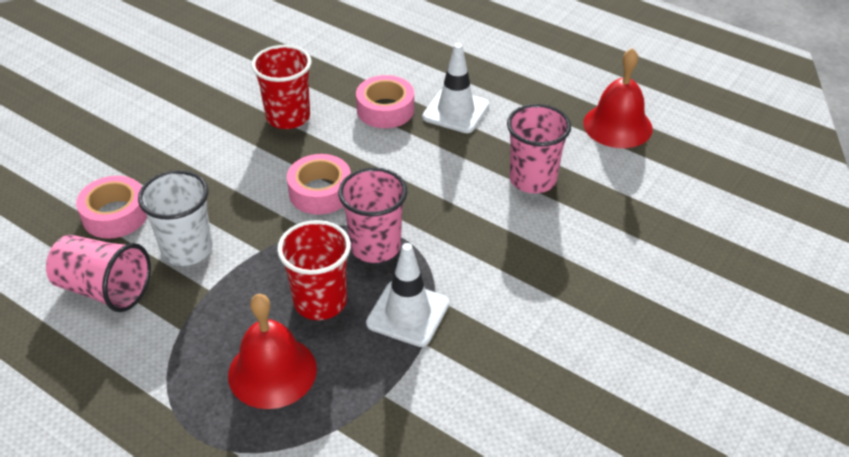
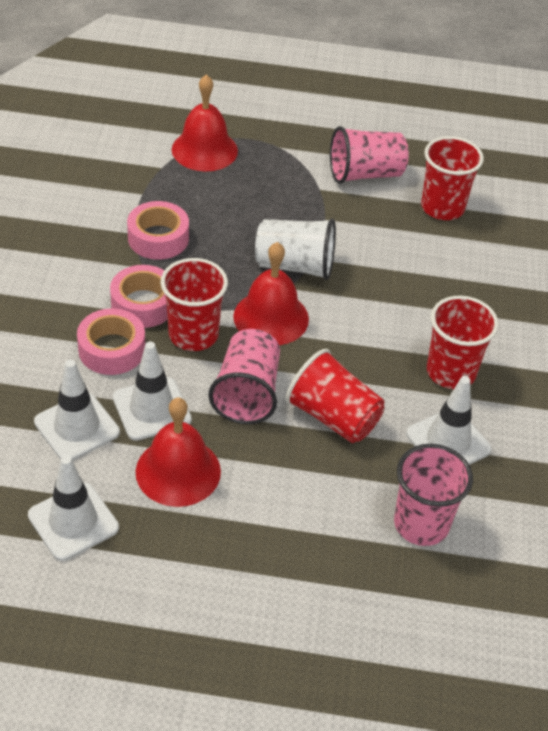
red bell: 2 -> 3
red cup: 2 -> 4
white traffic cone: 2 -> 4

